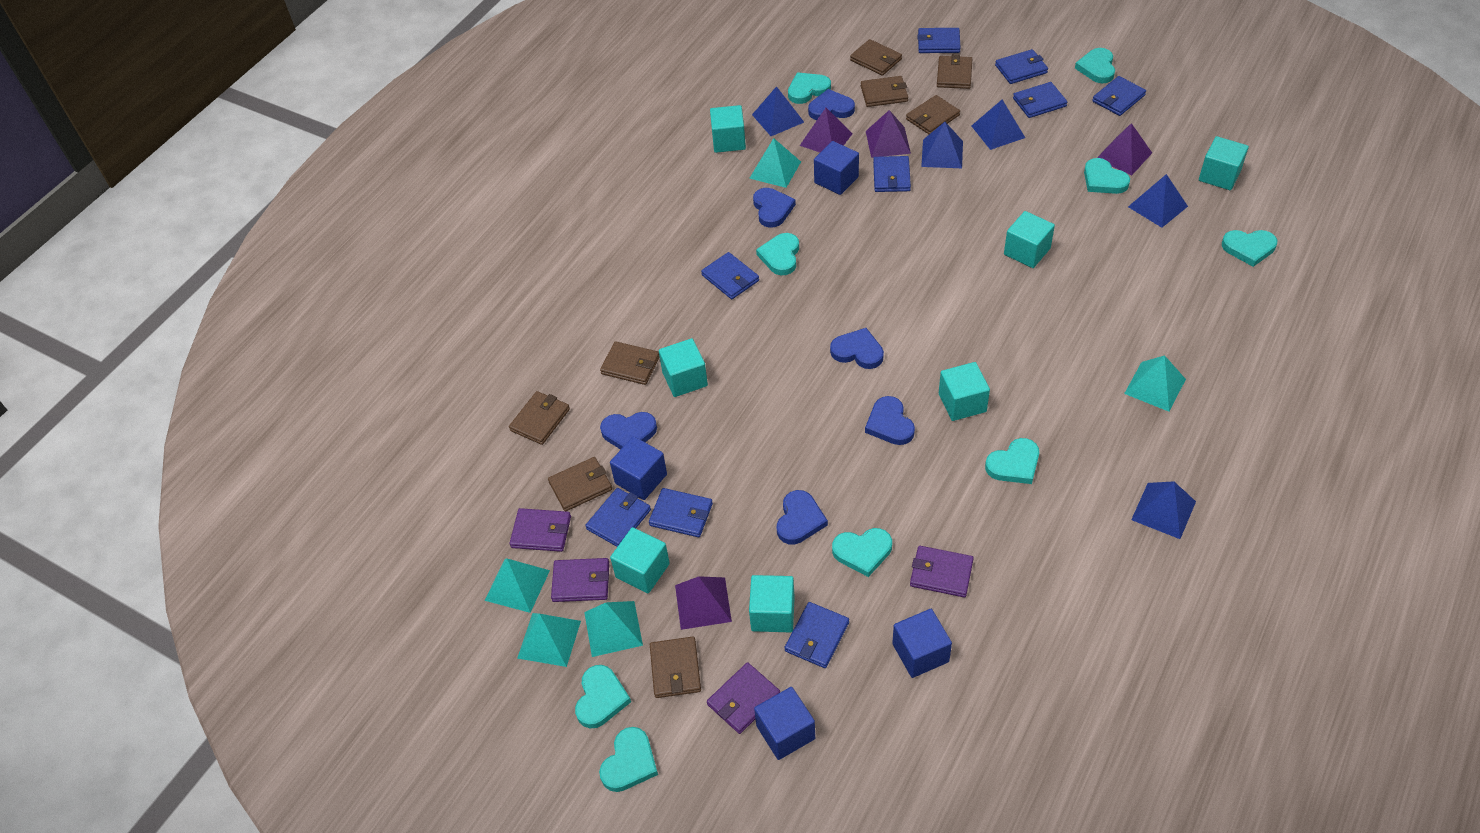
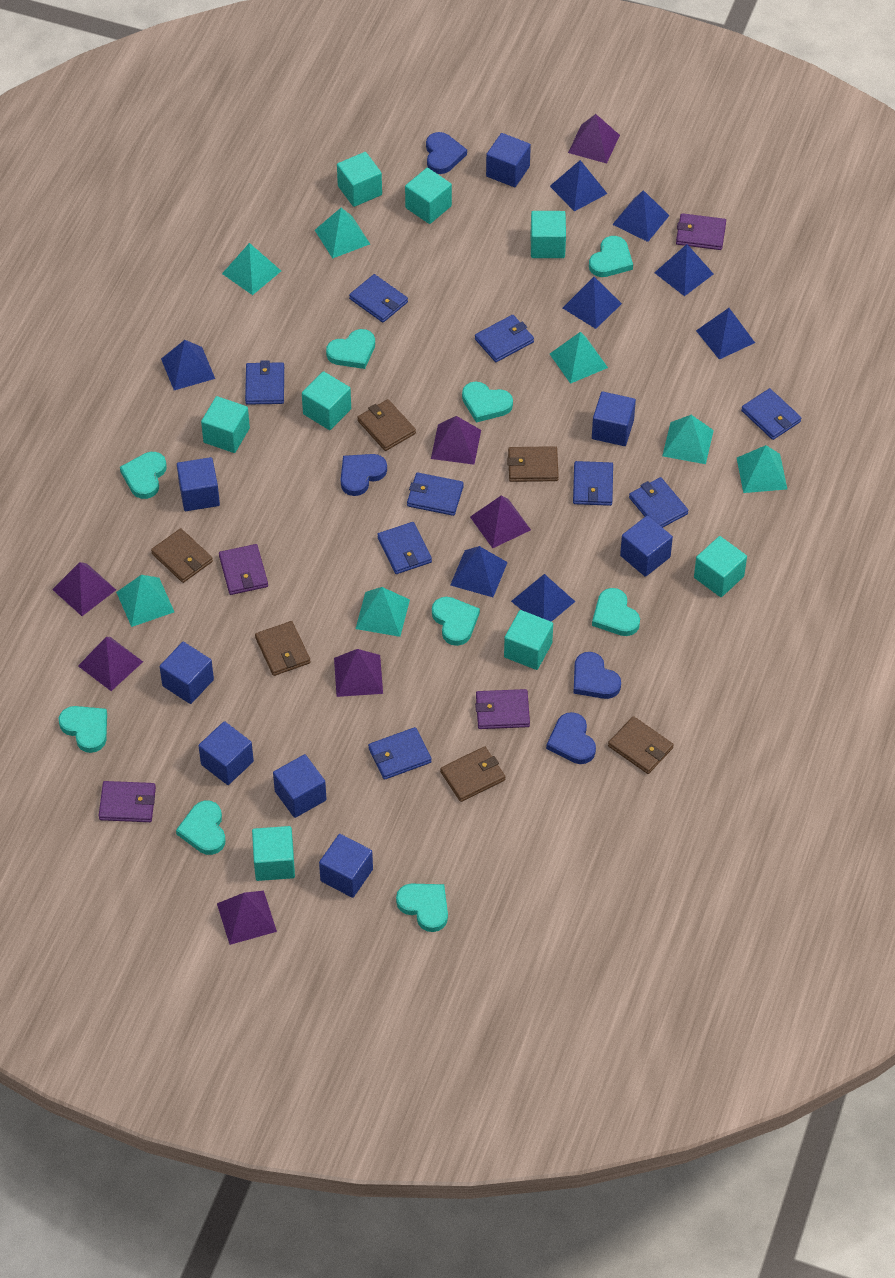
blue cube: 4 -> 8
blue heart: 6 -> 4
blue pyramid: 5 -> 8
brown wallet: 8 -> 6
purple pyramid: 4 -> 7
turquoise cube: 7 -> 8
turquoise pyramid: 5 -> 7

